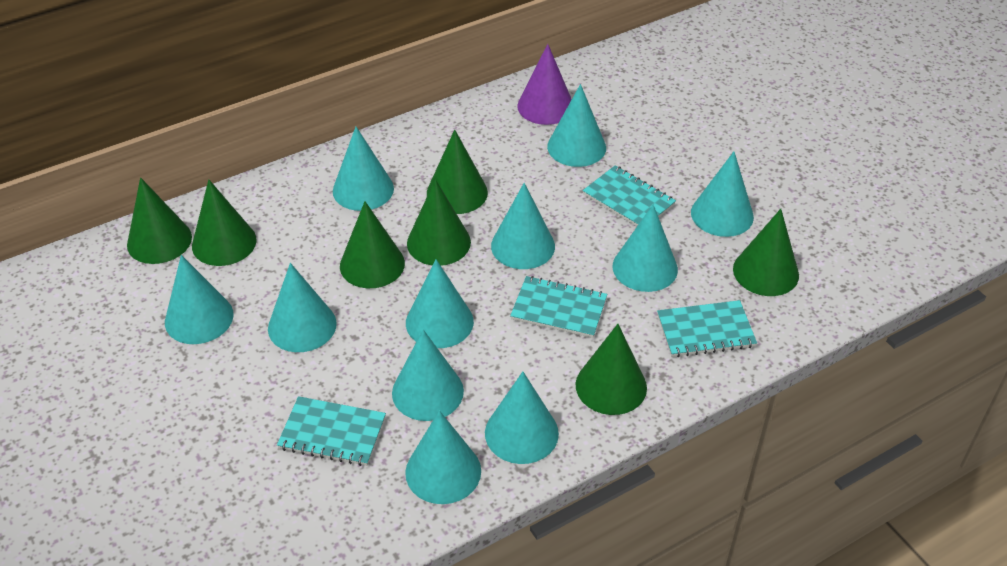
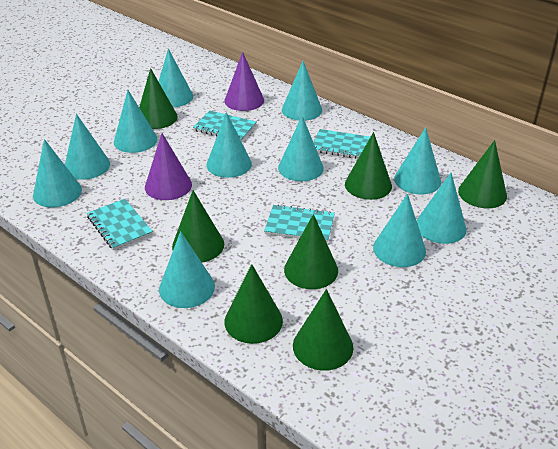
purple cone: 1 -> 2

